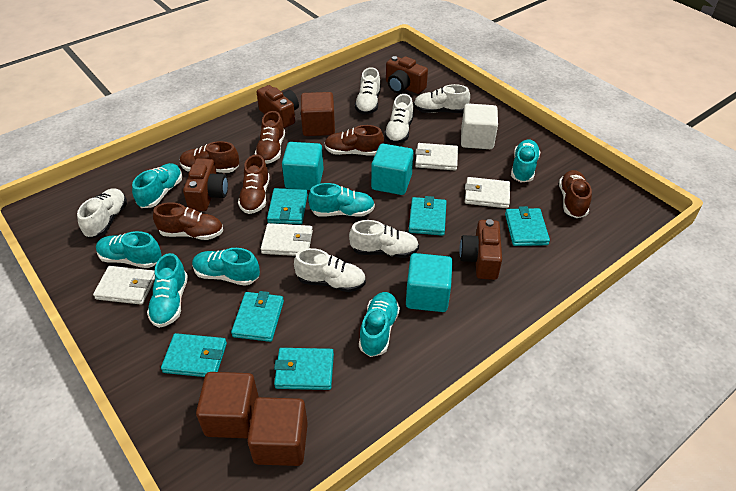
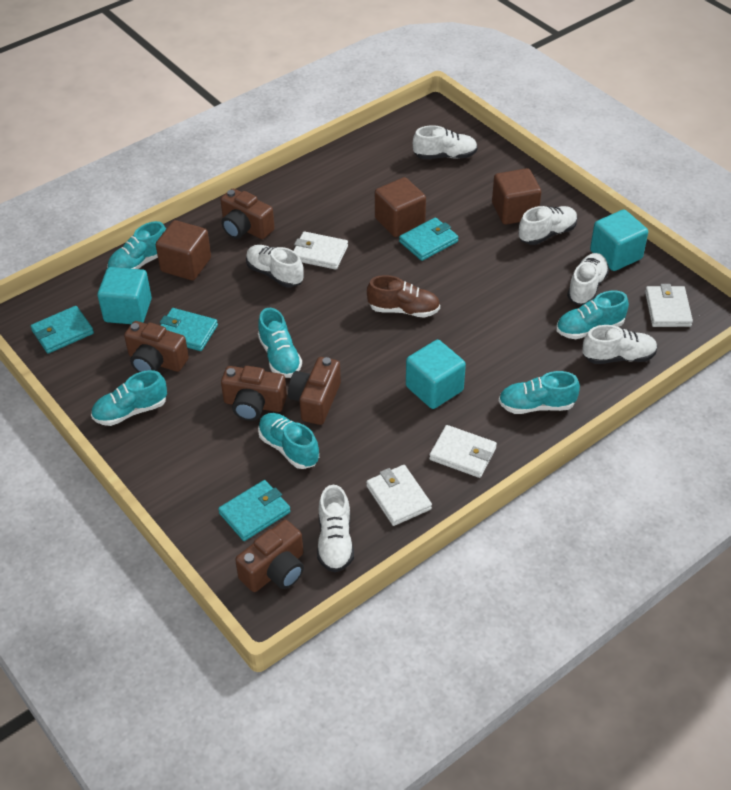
brown camera: 4 -> 5
brown shoe: 6 -> 1
turquoise shoe: 7 -> 6
turquoise wallet: 6 -> 4
white cube: 1 -> 0

